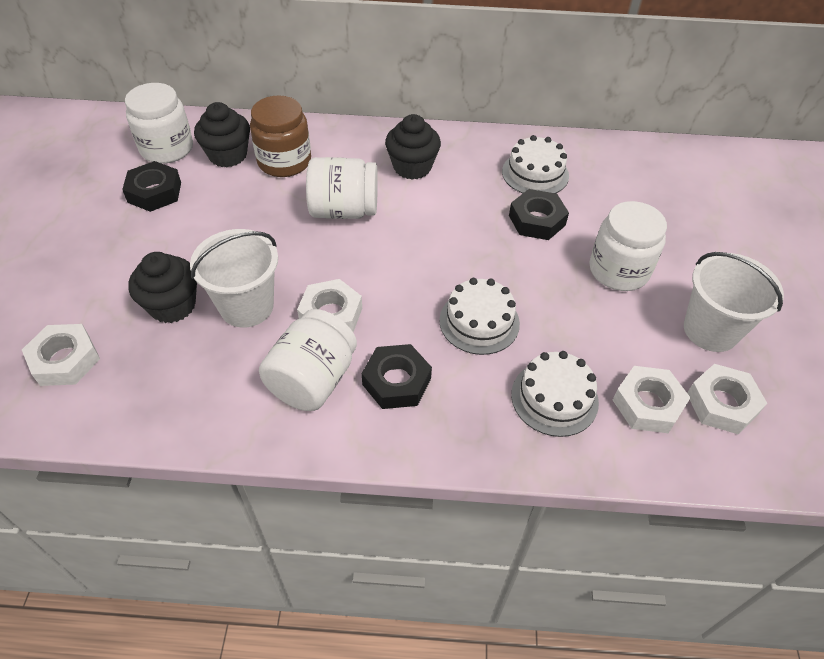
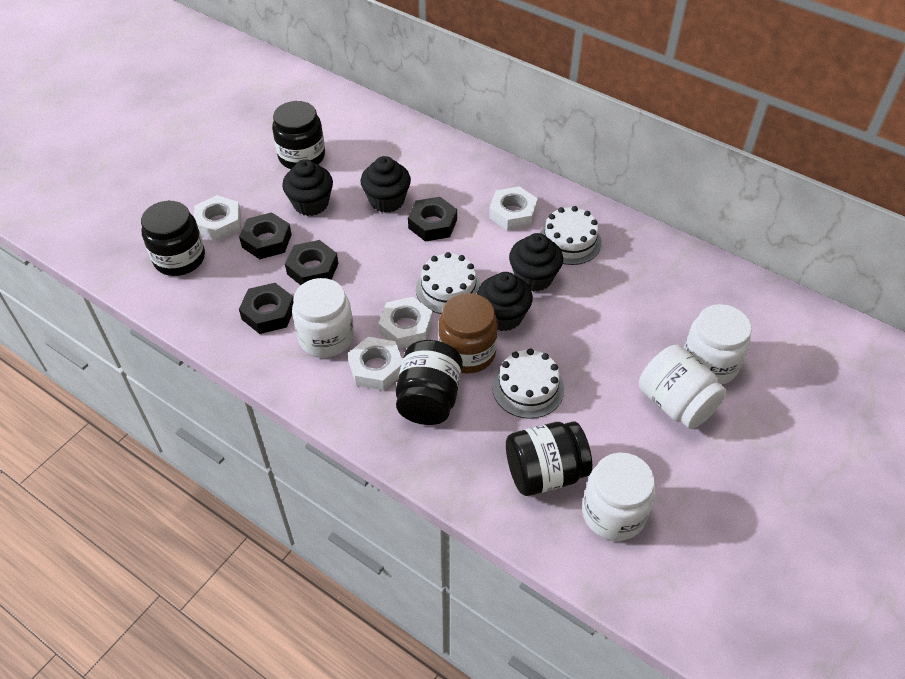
black cupcake: 3 -> 4
black jar: 0 -> 4
black nut: 3 -> 4
white bucket: 2 -> 0

